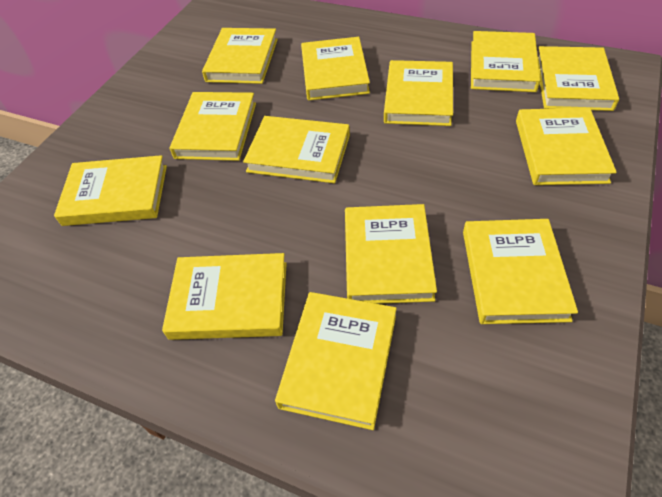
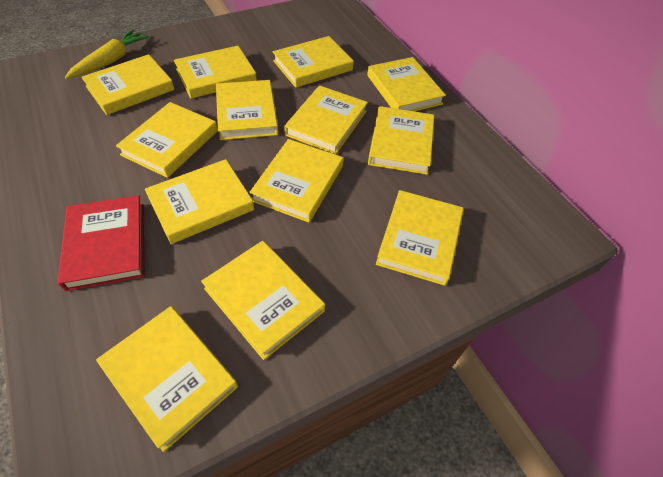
red book: 0 -> 1
yellow carrot: 0 -> 1

